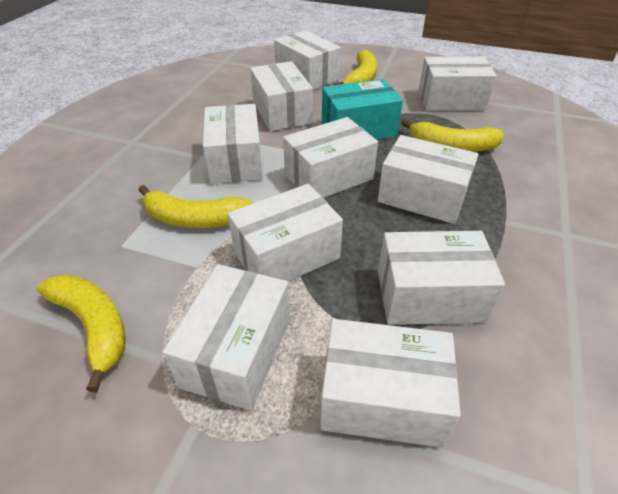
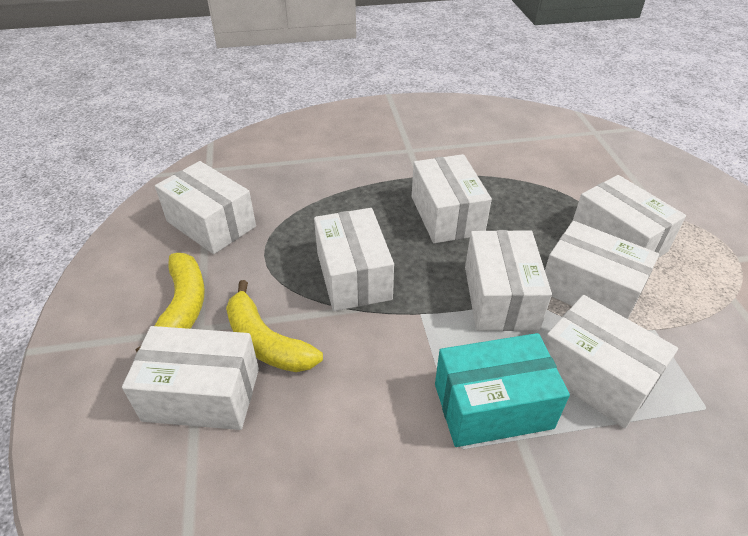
white box: 10 -> 8
yellow banana: 4 -> 2

